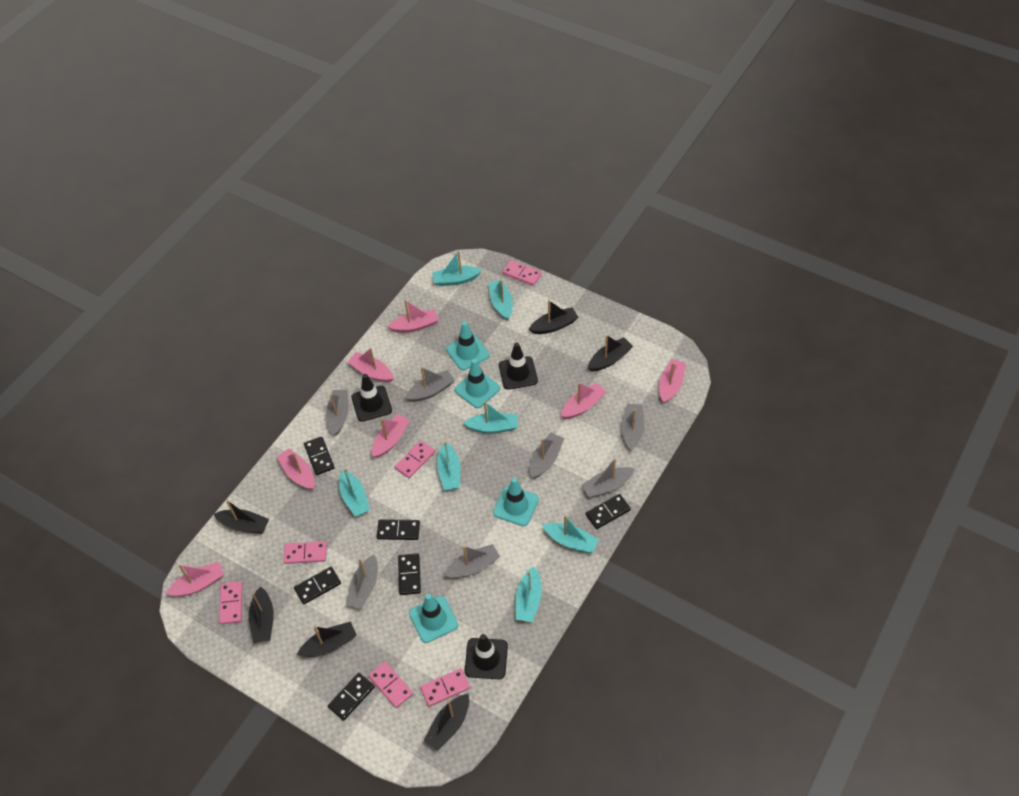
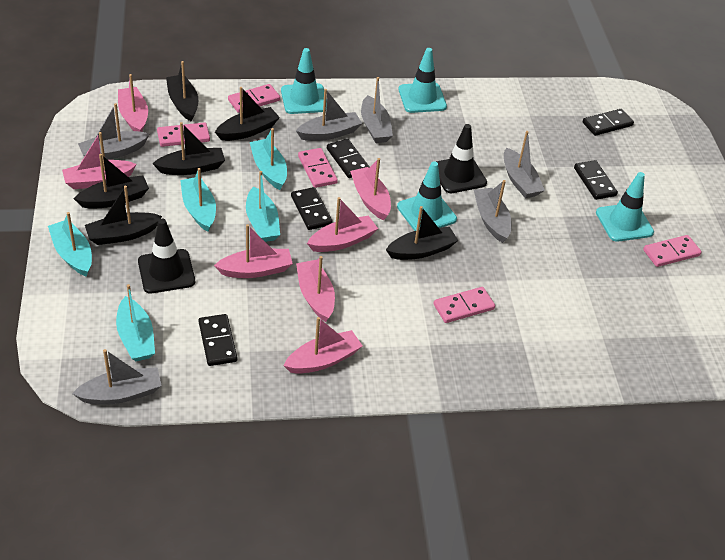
black domino: 6 -> 5
black traffic cone: 3 -> 2
grey boat: 7 -> 6
pink domino: 6 -> 5
turquoise boat: 7 -> 5

